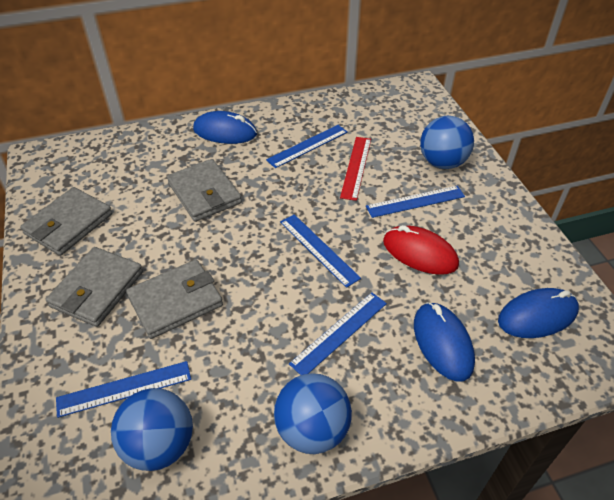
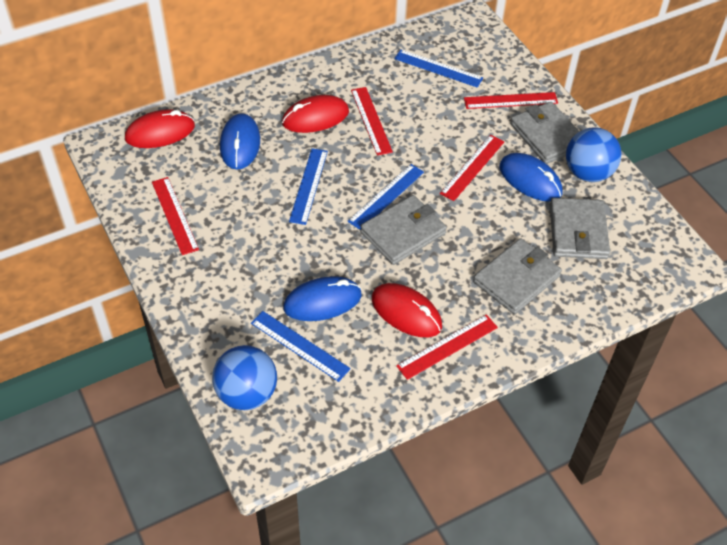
blue ball: 3 -> 2
blue ruler: 5 -> 4
red mouse: 1 -> 3
red ruler: 1 -> 5

